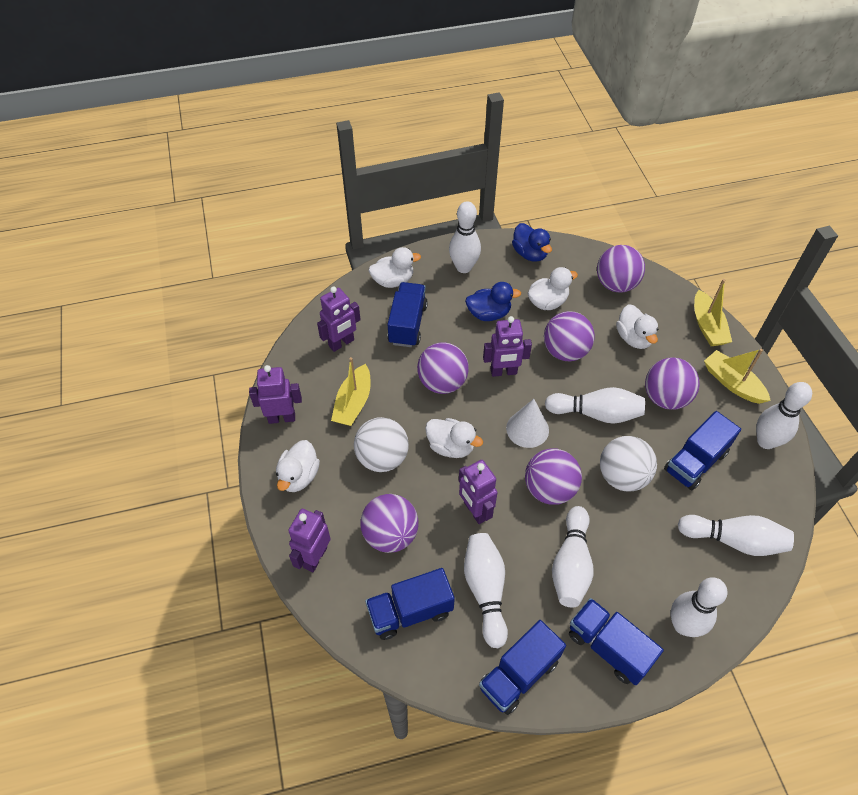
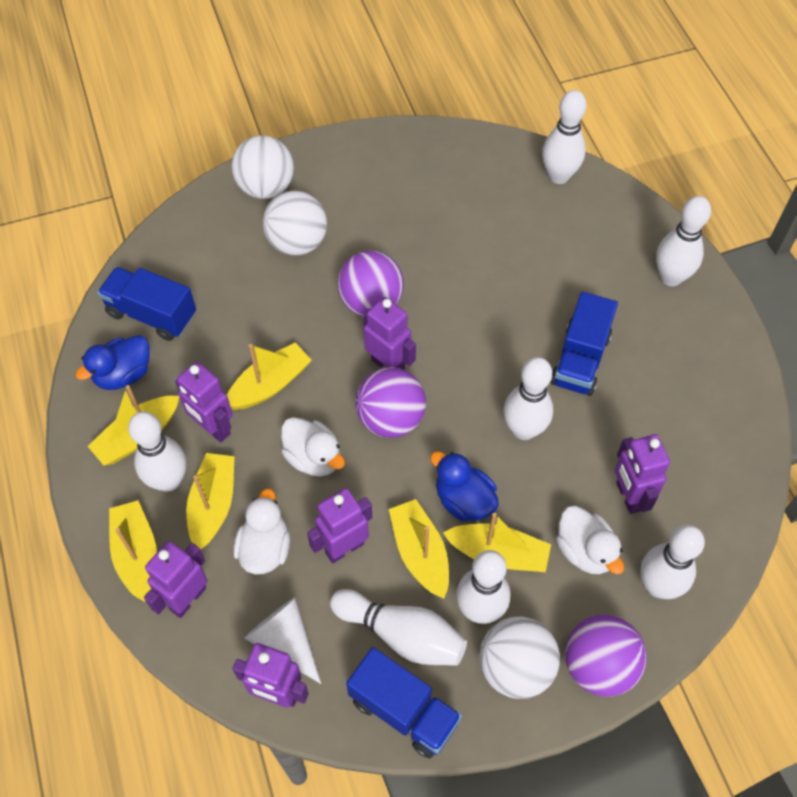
blue truck: 5 -> 3
purple ball: 6 -> 3
purple robot: 5 -> 6
white ball: 2 -> 3
white duck: 5 -> 3
yellow boat: 3 -> 6

